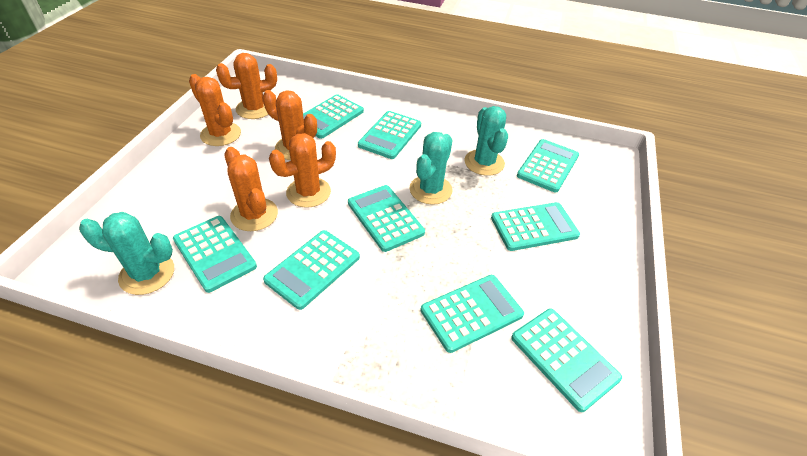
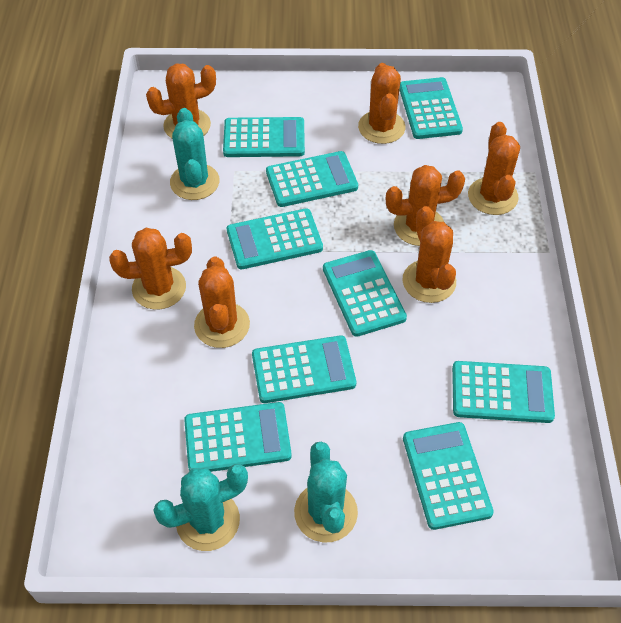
orange cactus: 5 -> 7

